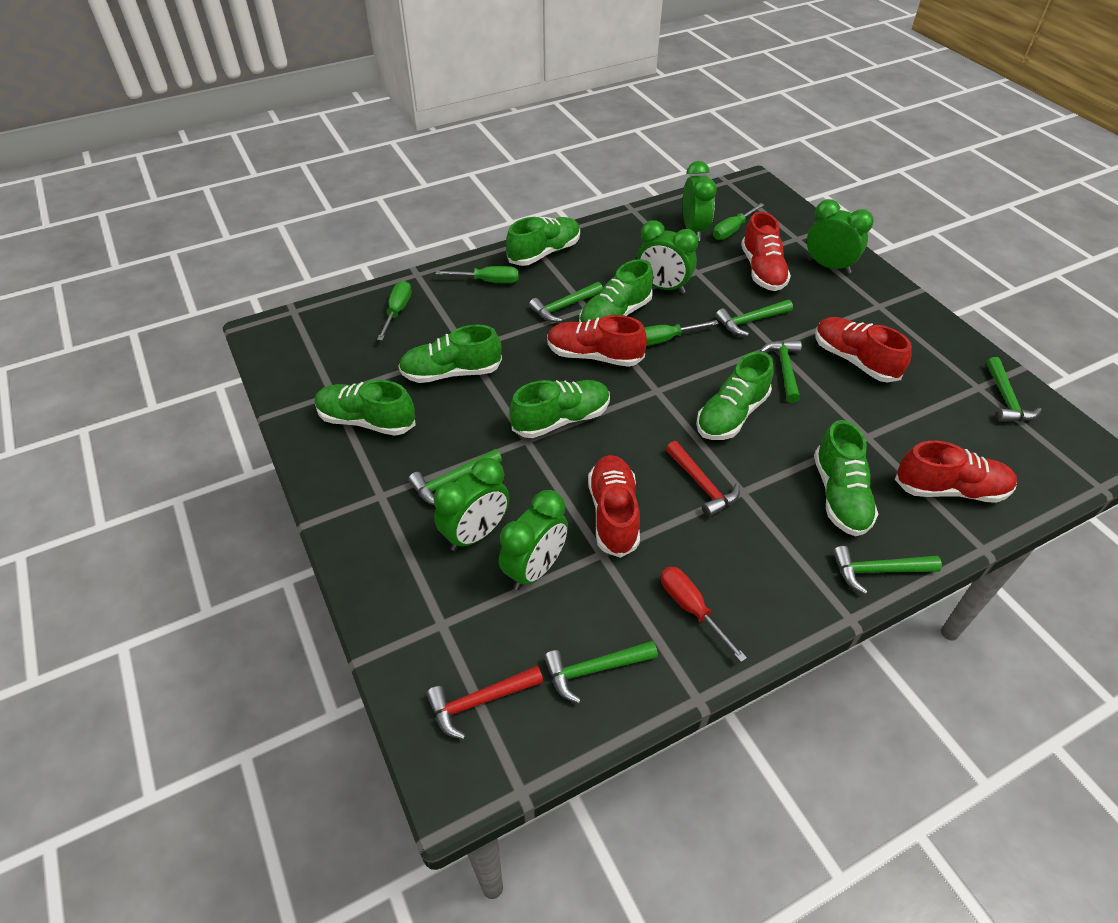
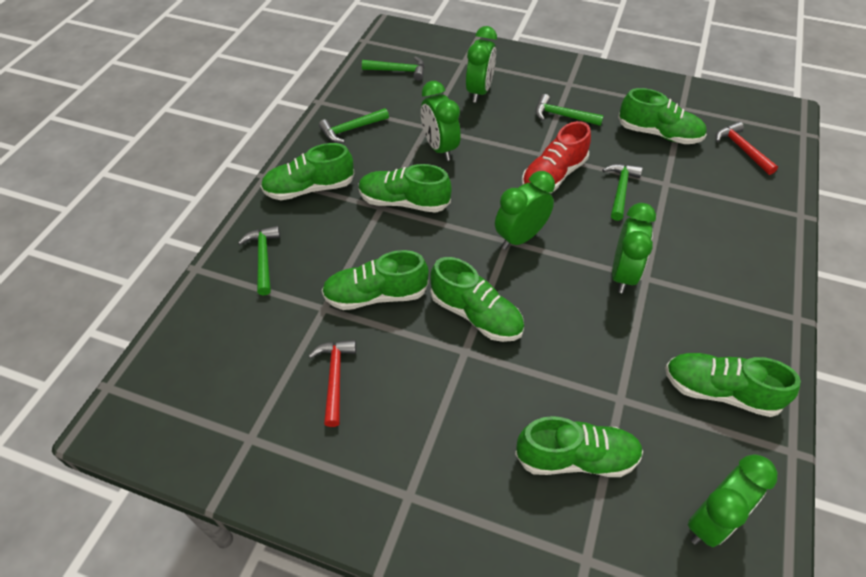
green hammer: 7 -> 5
green screwdriver: 4 -> 0
red screwdriver: 1 -> 0
red shoe: 5 -> 1

